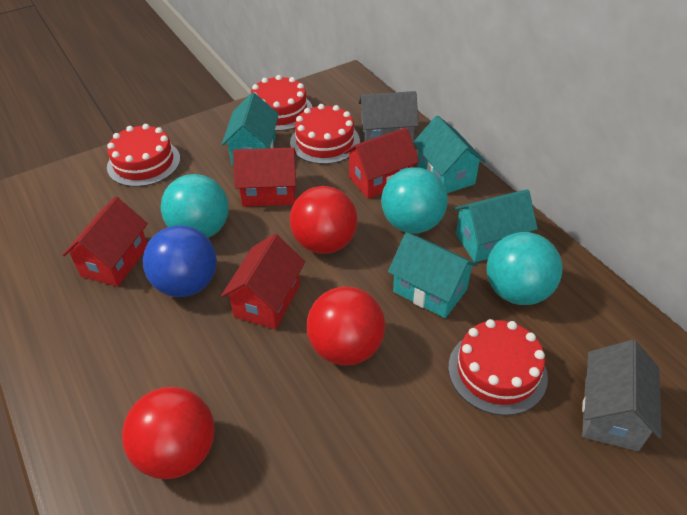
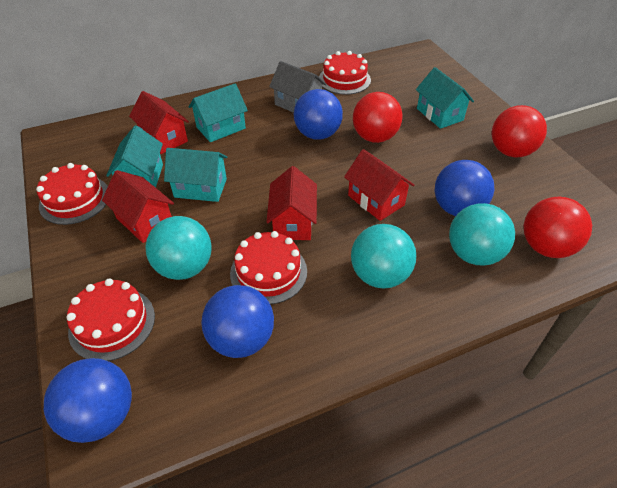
blue ball: 1 -> 4
grey house: 2 -> 1

